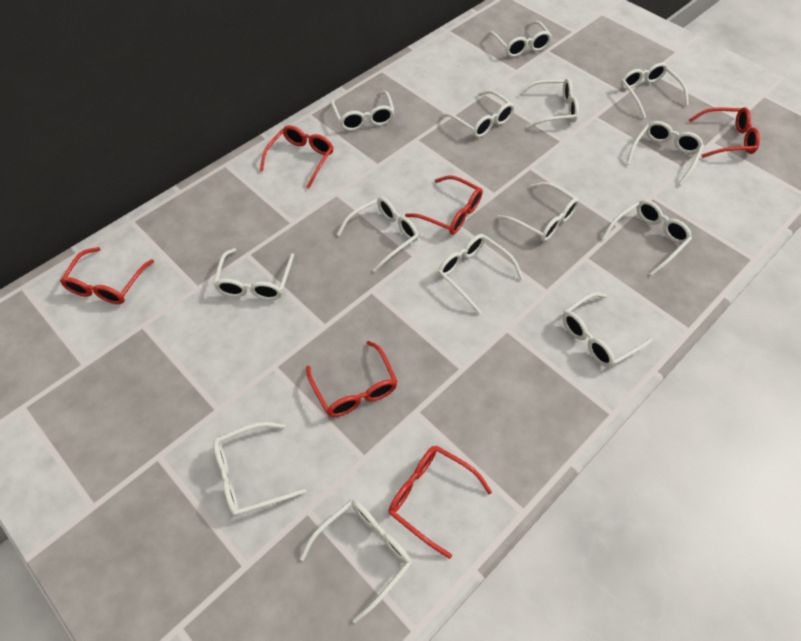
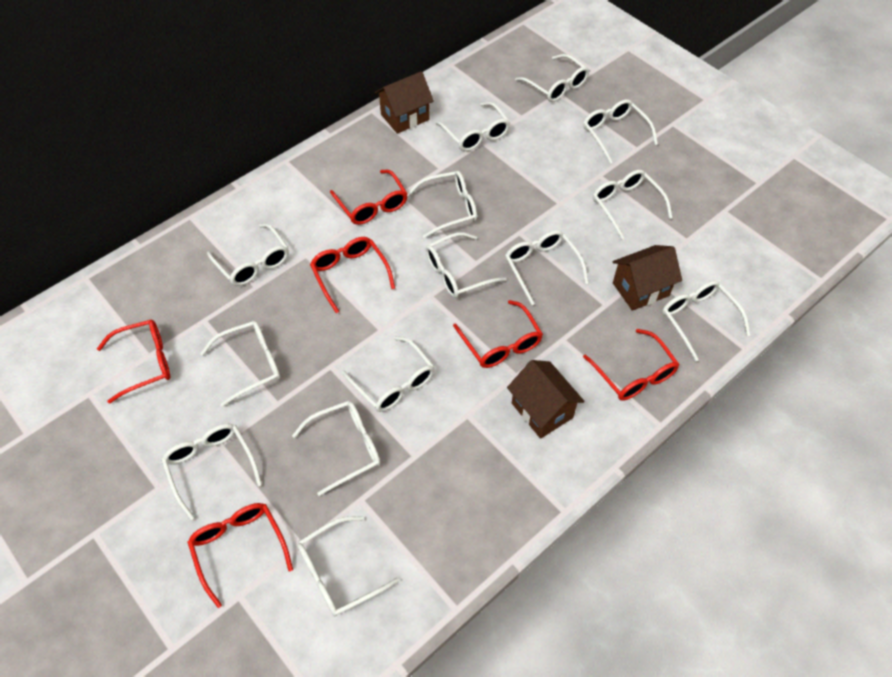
brown house: 0 -> 3

